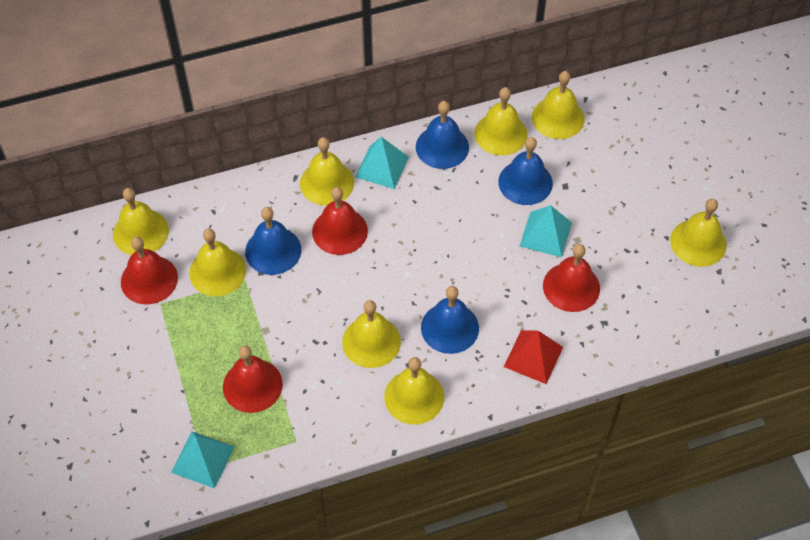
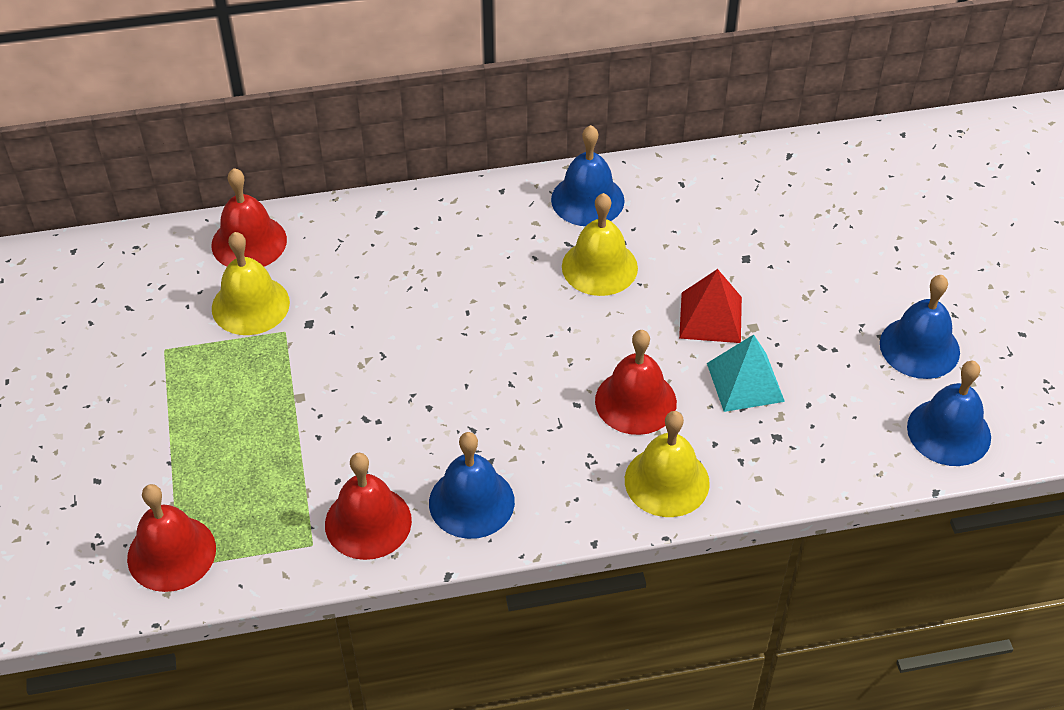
turquoise pyramid: 3 -> 1
yellow bell: 8 -> 3

